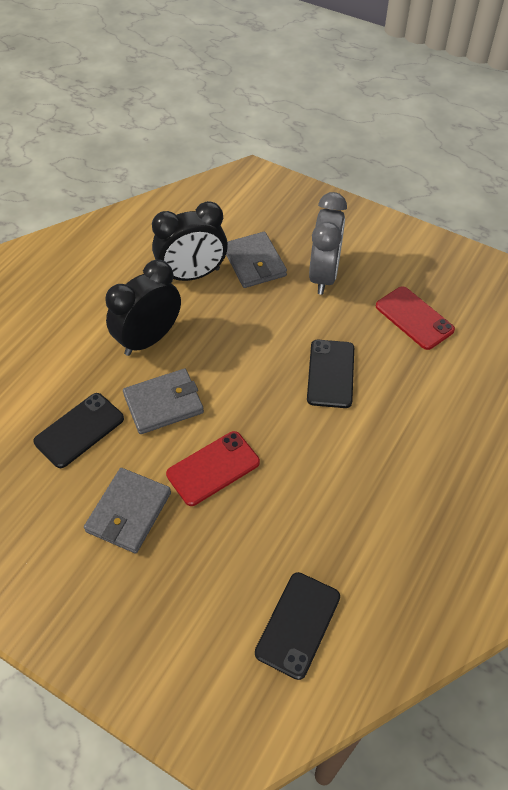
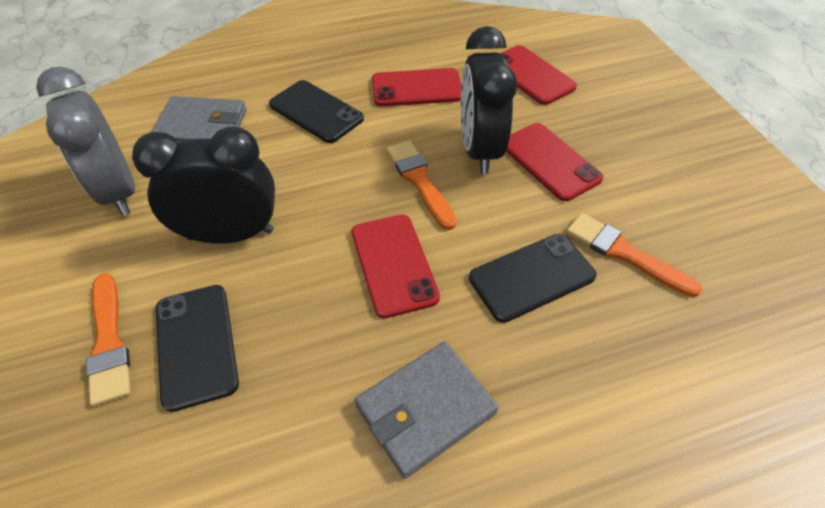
grey wallet: 3 -> 2
orange brush: 0 -> 3
red phone: 2 -> 4

